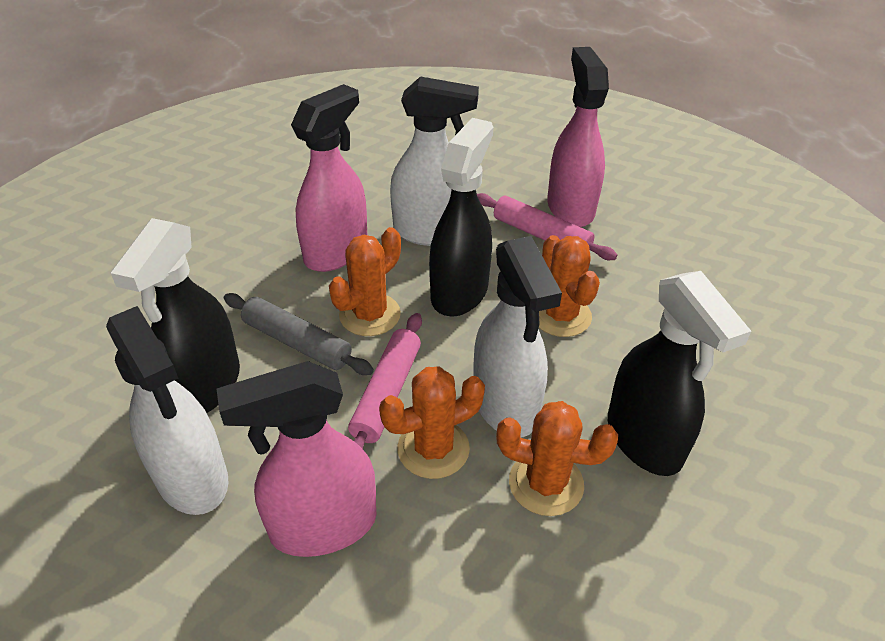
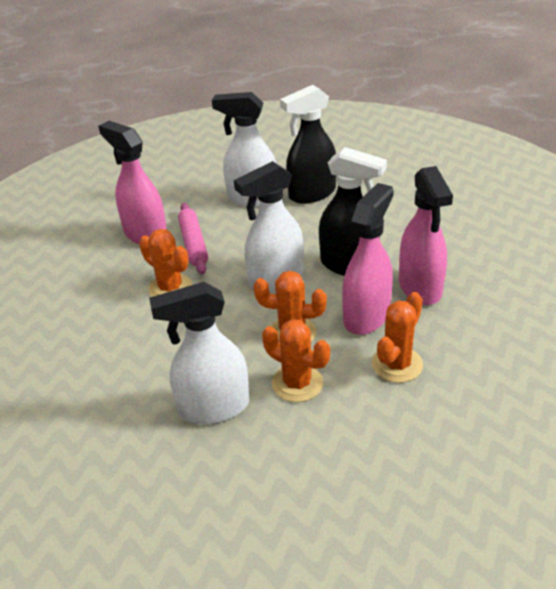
black spray bottle: 3 -> 2
grey rolling pin: 1 -> 0
pink rolling pin: 2 -> 1

